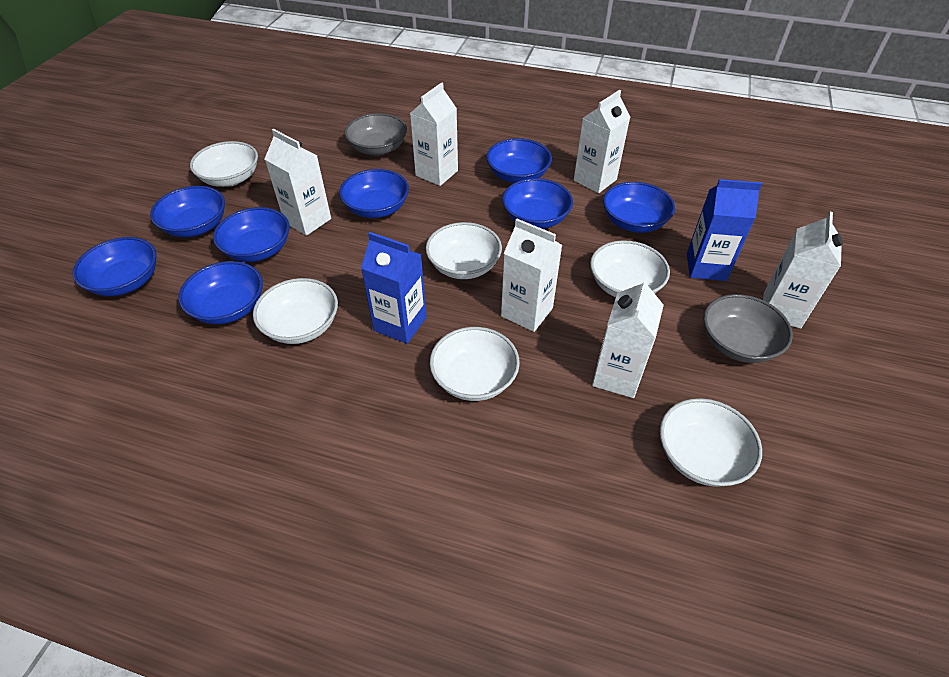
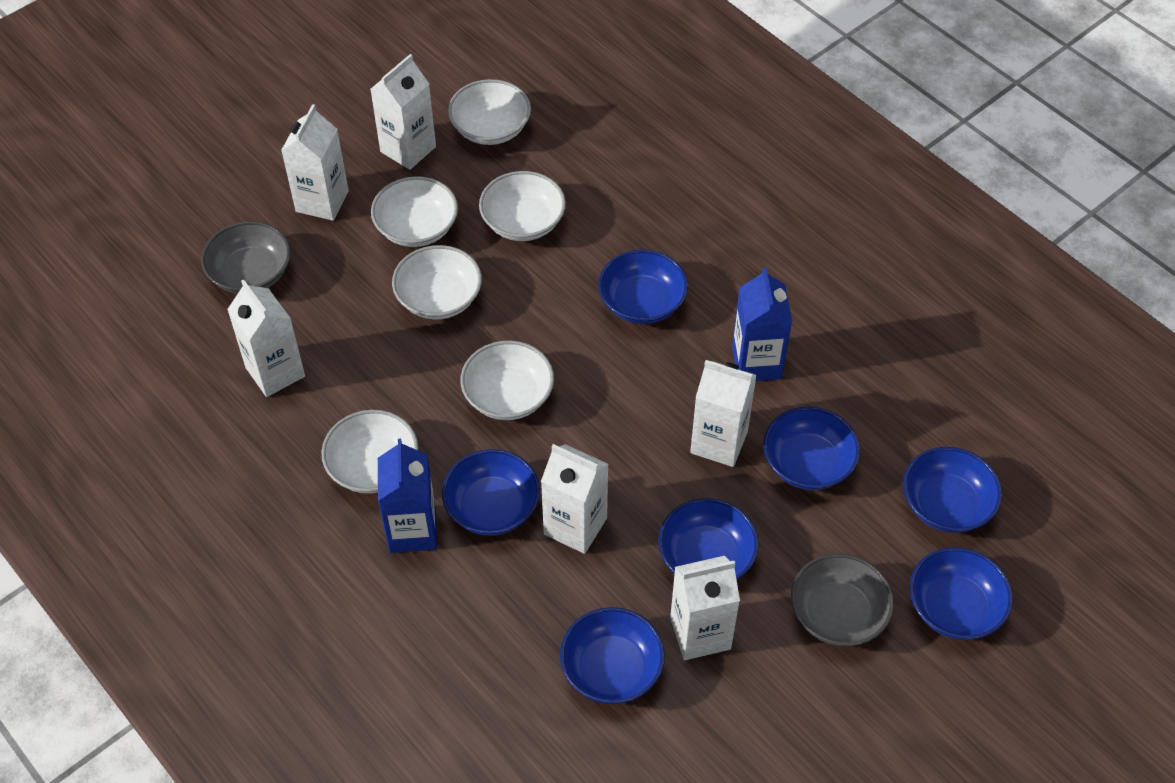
blue bowl: 8 -> 7

